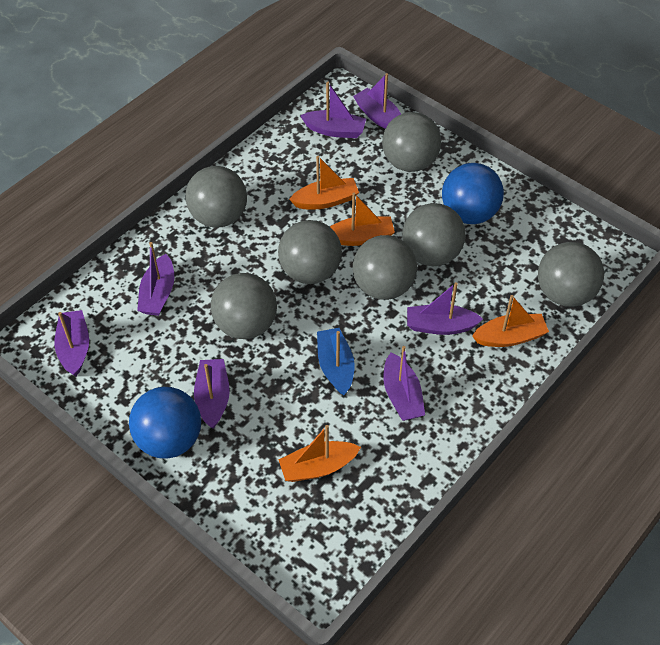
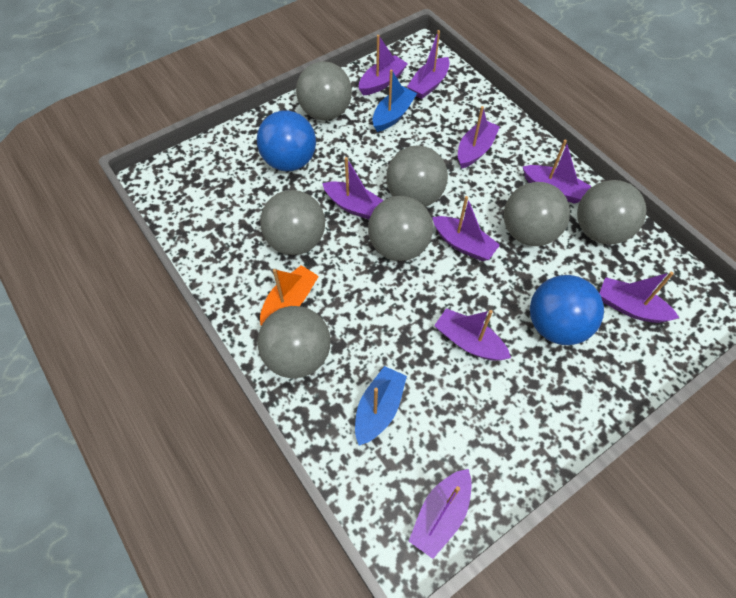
blue boat: 1 -> 2
orange boat: 4 -> 1
purple boat: 7 -> 9

